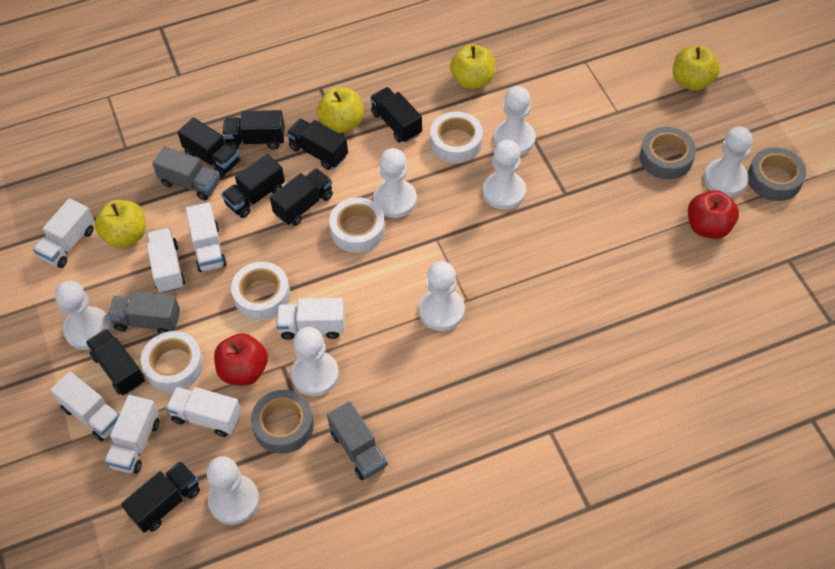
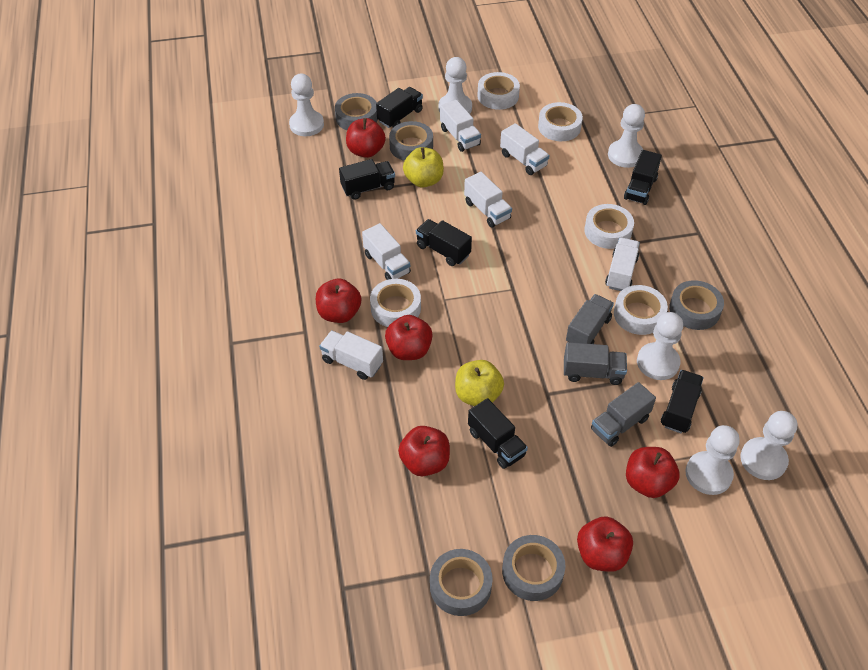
black truck: 8 -> 6
grey tape: 3 -> 5
red apple: 2 -> 6
white pawn: 8 -> 6
white tape: 4 -> 5
white truck: 7 -> 6
yellow apple: 4 -> 2

